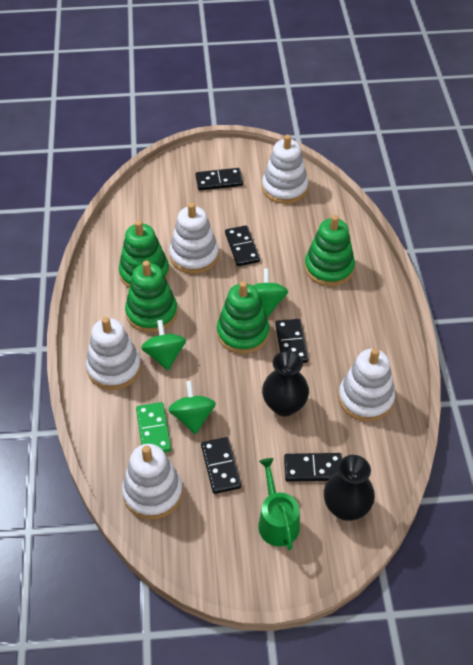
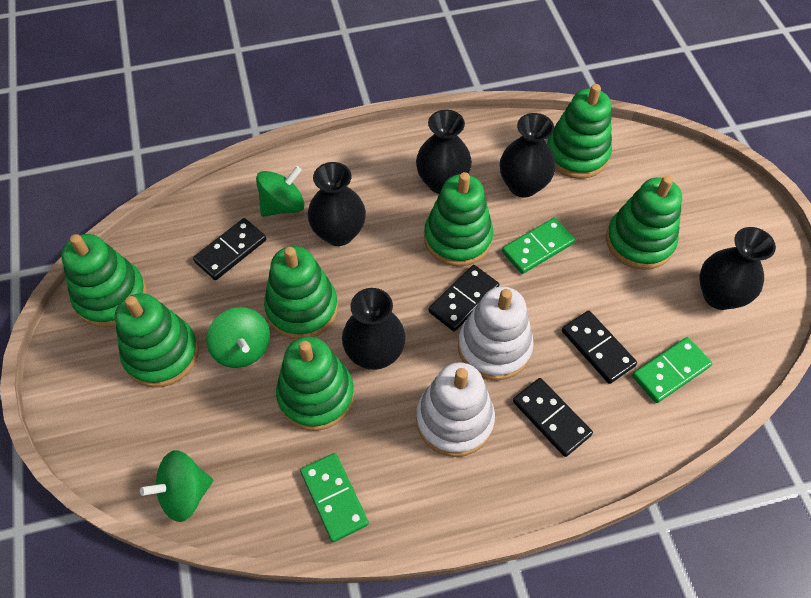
black domino: 5 -> 4
black vase: 2 -> 5
green domino: 1 -> 3
green stacking toy: 4 -> 7
green watering can: 1 -> 0
white stacking toy: 5 -> 2

